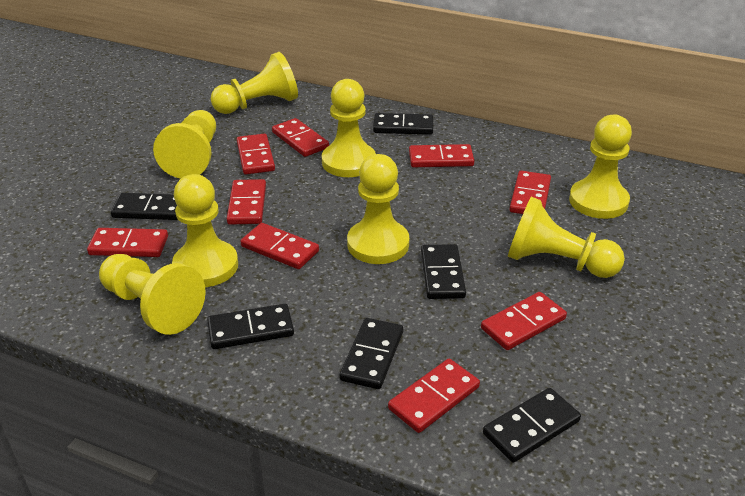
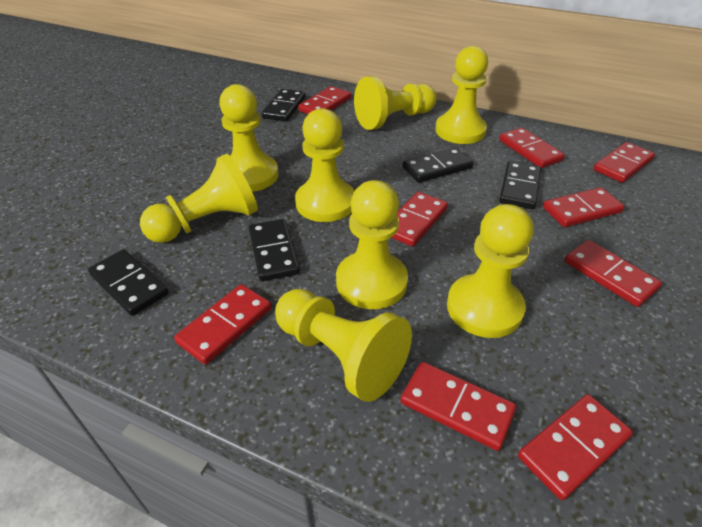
black domino: 6 -> 5

